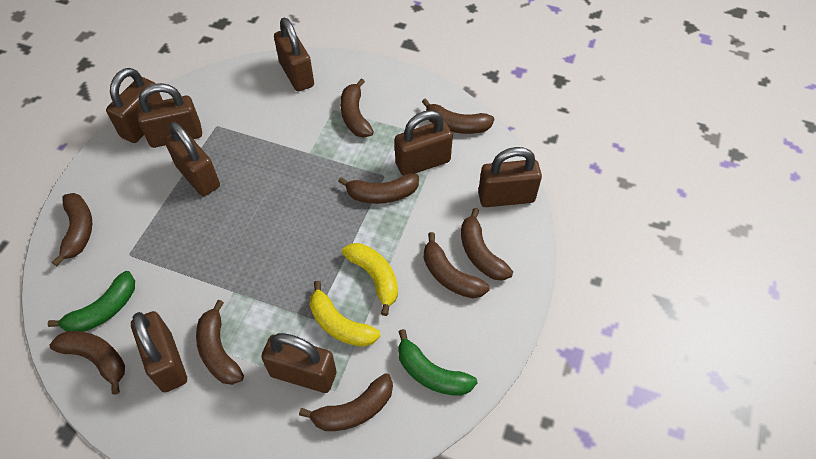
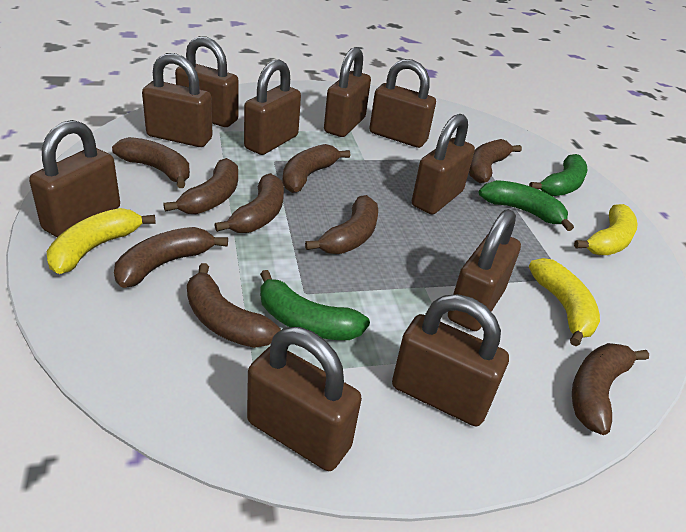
brown padlock: 8 -> 10
green banana: 2 -> 3
yellow banana: 2 -> 3

